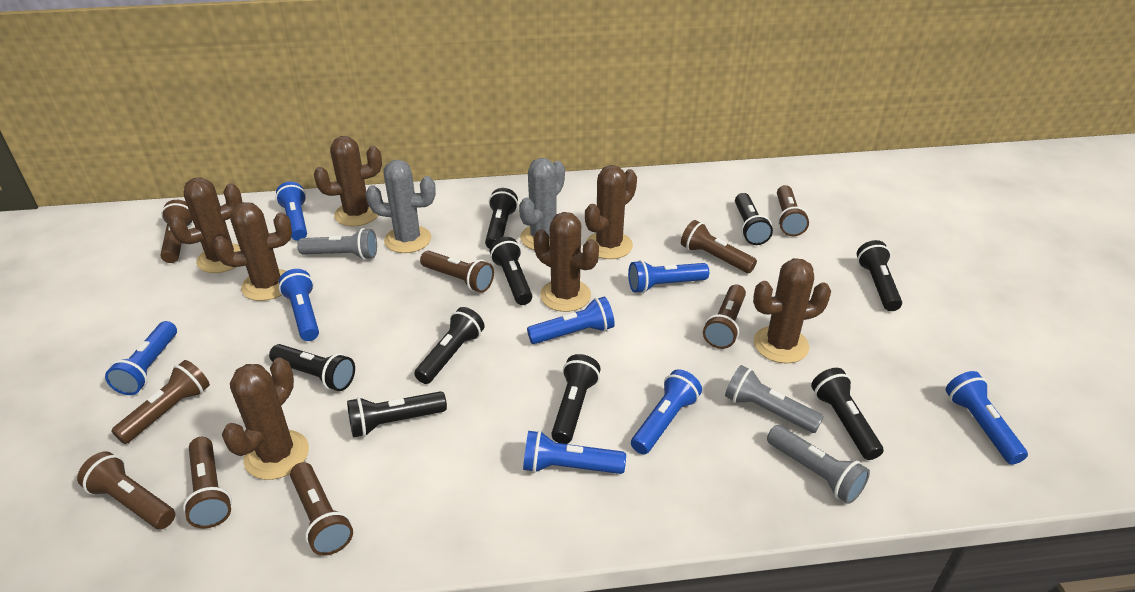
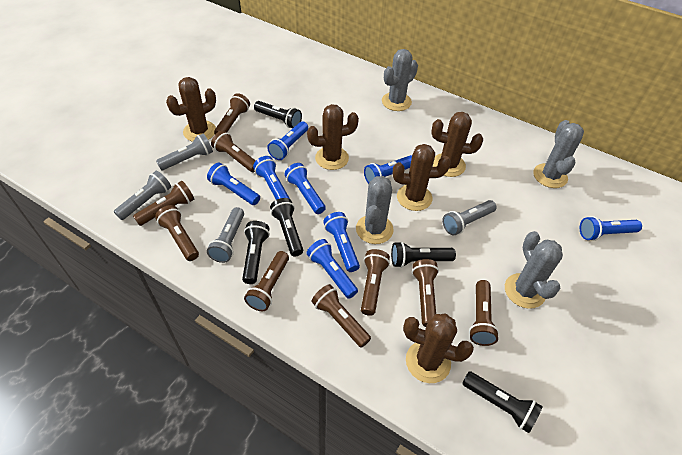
black flashlight: 9 -> 5
brown cactus: 7 -> 5
grey cactus: 2 -> 4
grey flashlight: 3 -> 4

